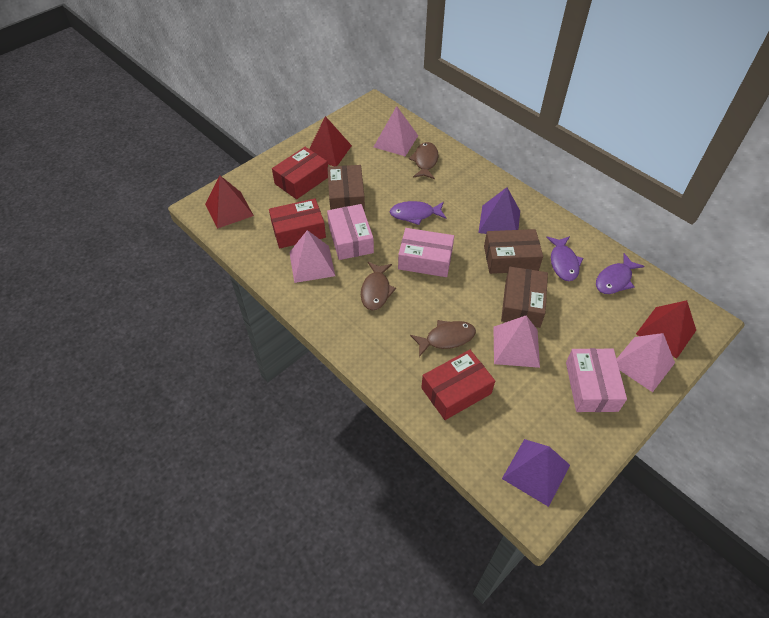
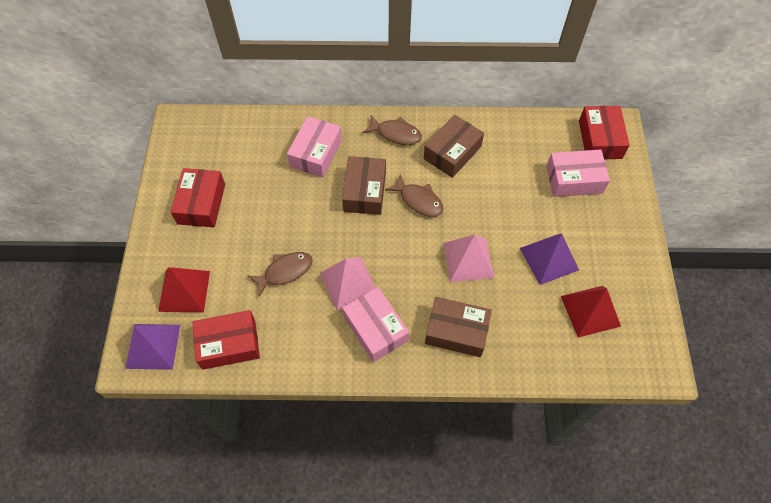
pink pyramid: 4 -> 2
purple fish: 3 -> 0
red pyramid: 3 -> 2

